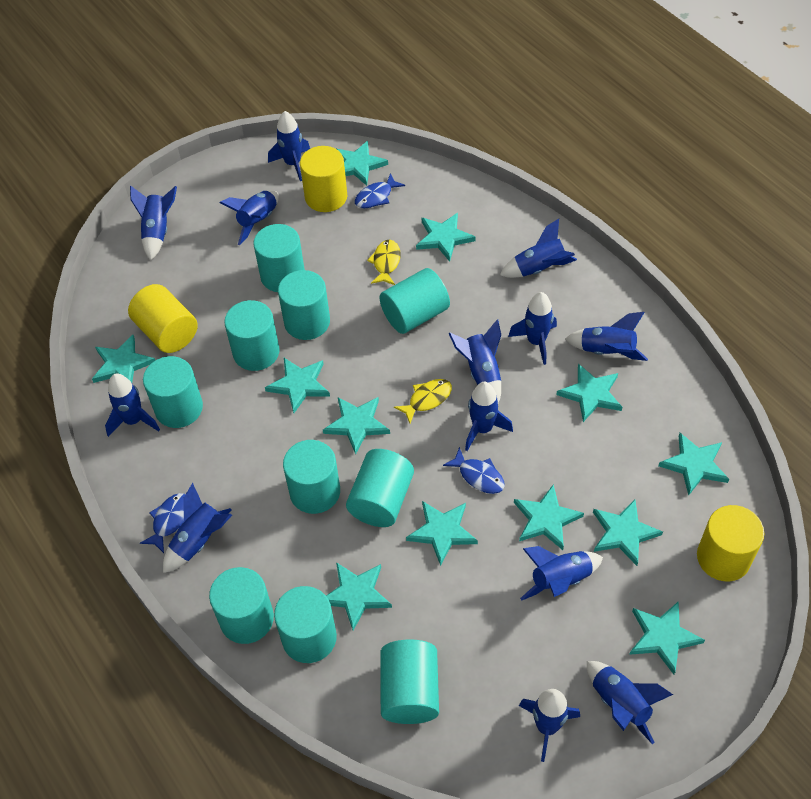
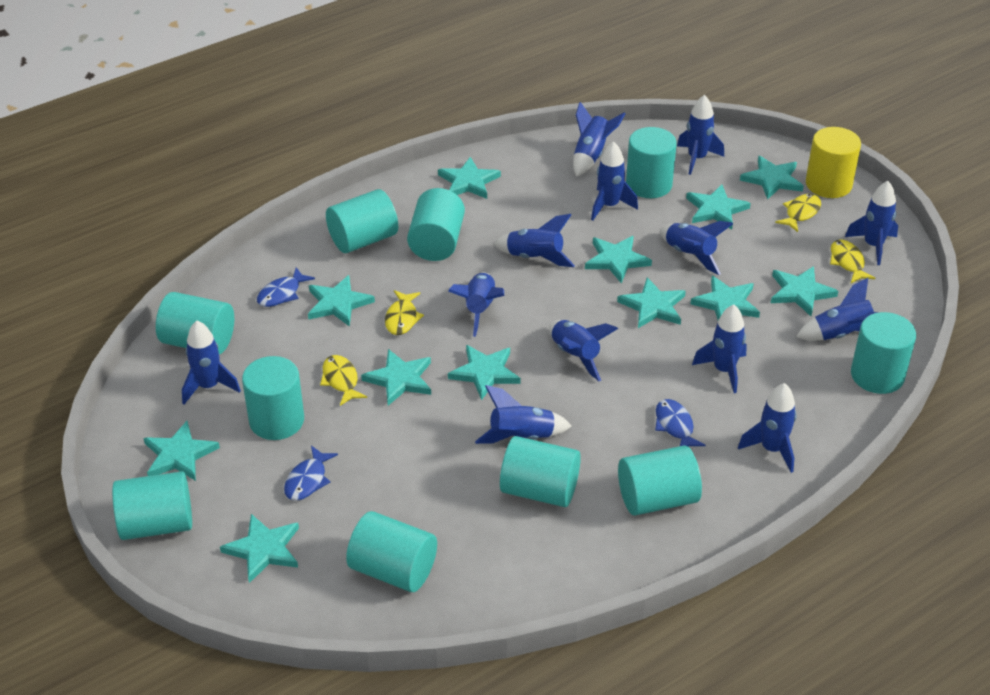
yellow cylinder: 3 -> 1
yellow fish: 2 -> 4

